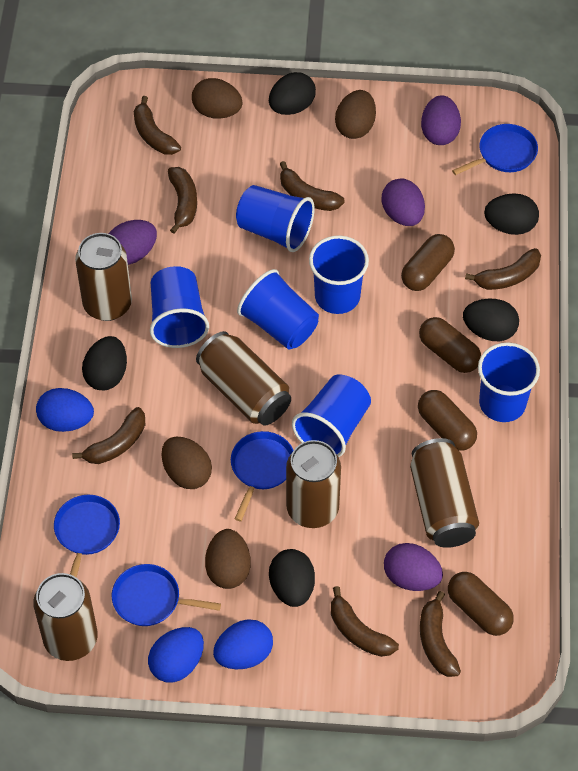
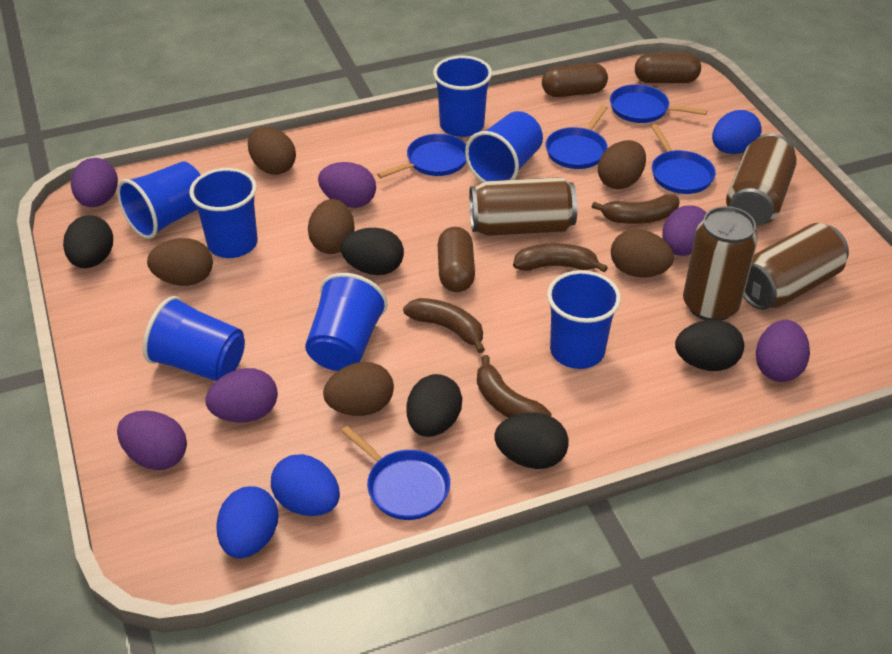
blue cup: 6 -> 7
blue pan: 4 -> 5
brown banana: 7 -> 4
brown can: 5 -> 4
brown capsule: 4 -> 3
brown egg: 4 -> 6
purple egg: 4 -> 6

